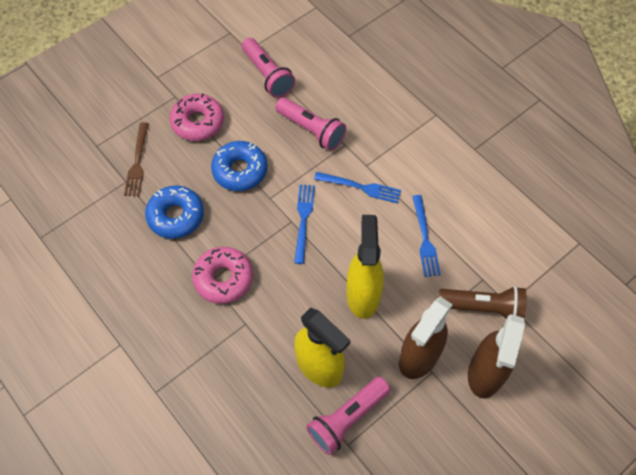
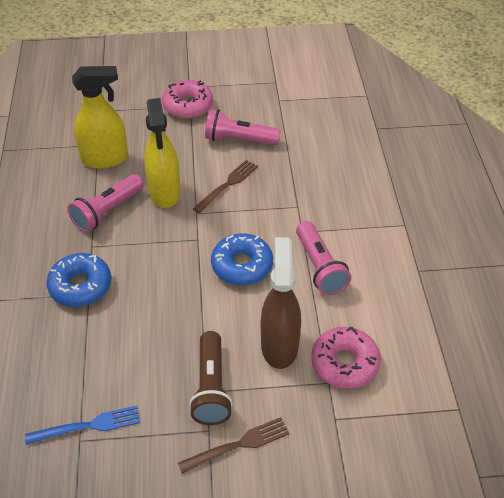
blue fork: 3 -> 1
brown fork: 1 -> 2
brown spray bottle: 2 -> 1

